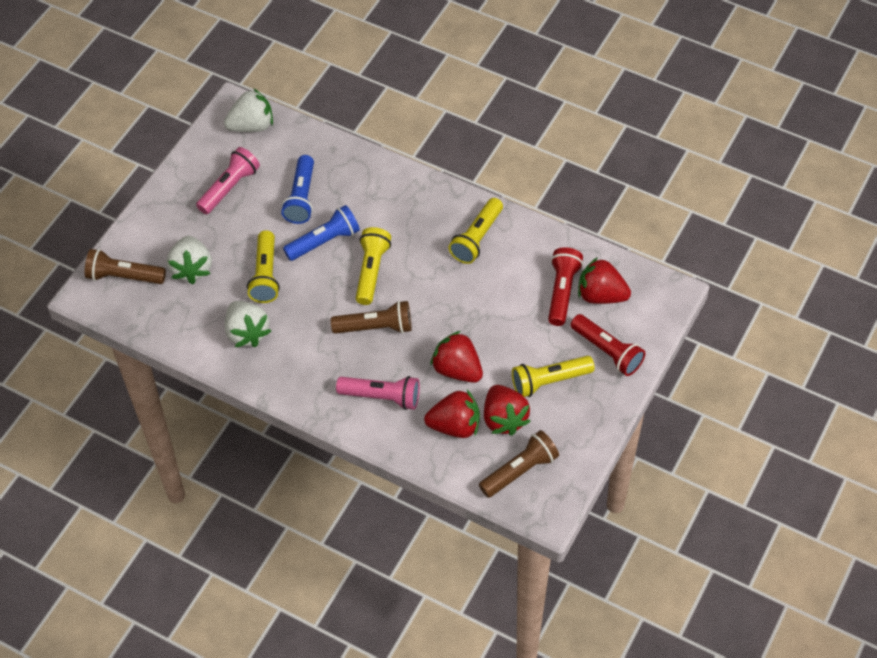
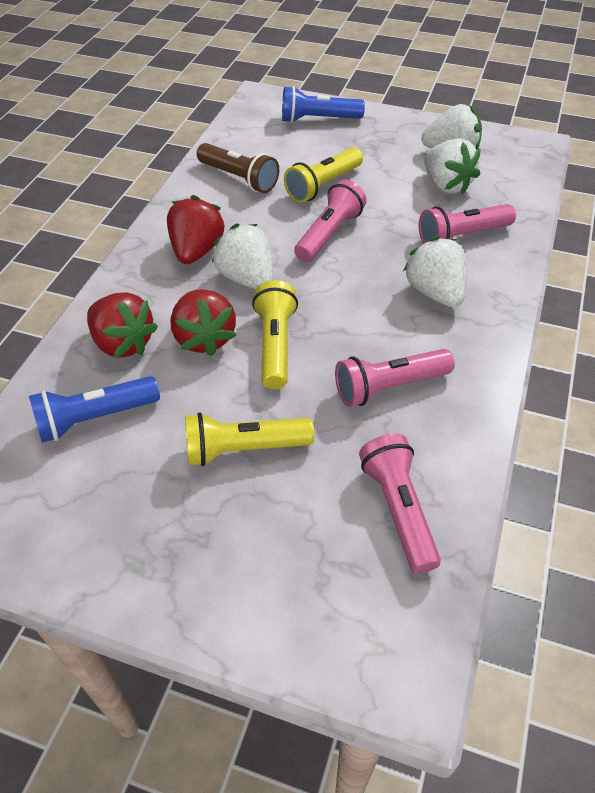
brown flashlight: 3 -> 1
pink flashlight: 2 -> 4
red flashlight: 2 -> 0
red strawberry: 4 -> 3
white strawberry: 3 -> 4
yellow flashlight: 4 -> 3

